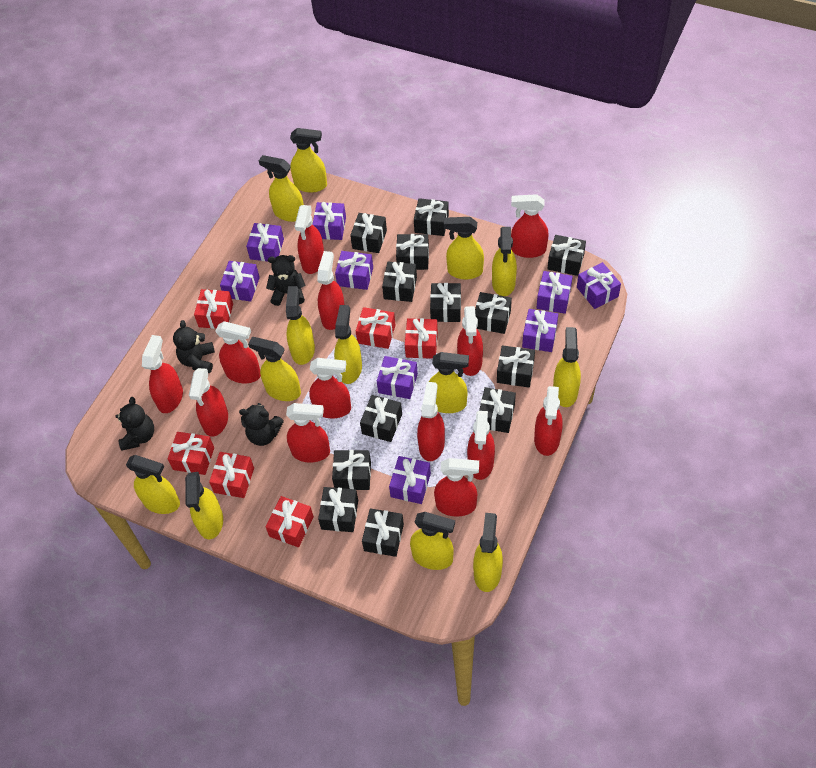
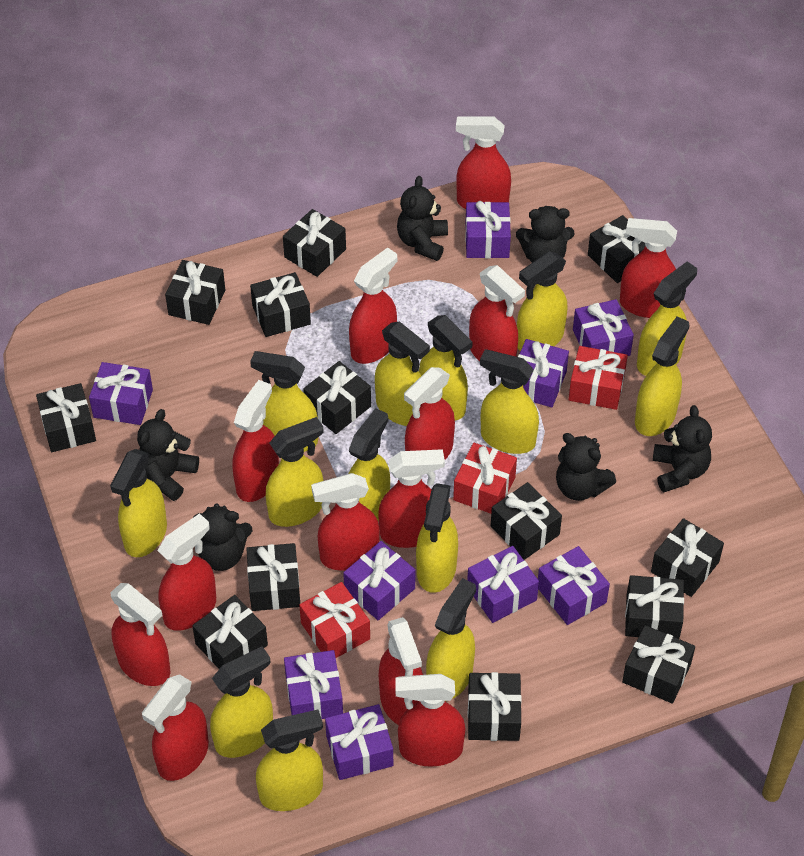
black teddy bear: 4 -> 6
red gift: 6 -> 3
yellow spray bottle: 13 -> 14

